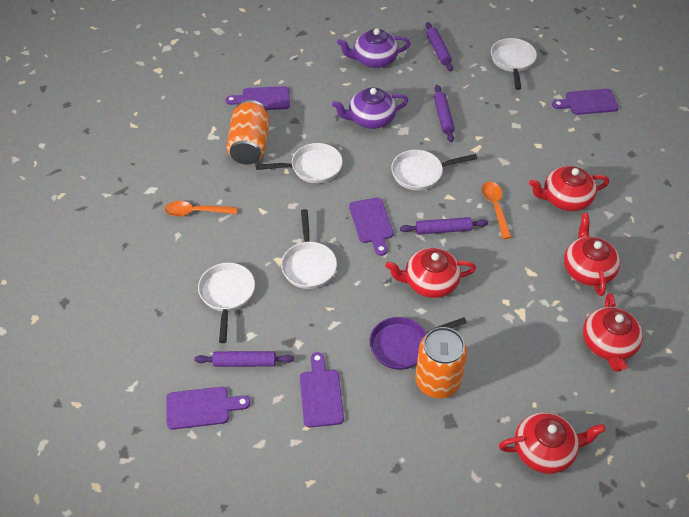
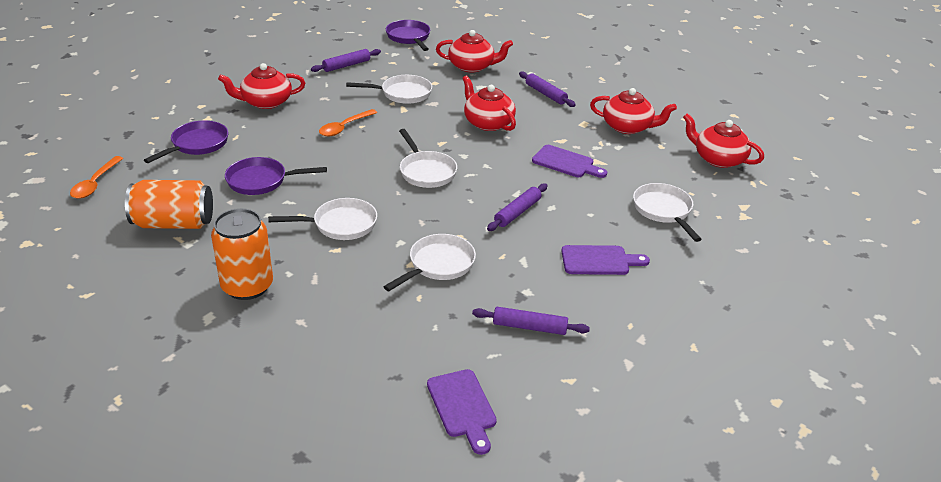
purple cutting board: 5 -> 3
purple pan: 1 -> 3
purple teapot: 2 -> 0

